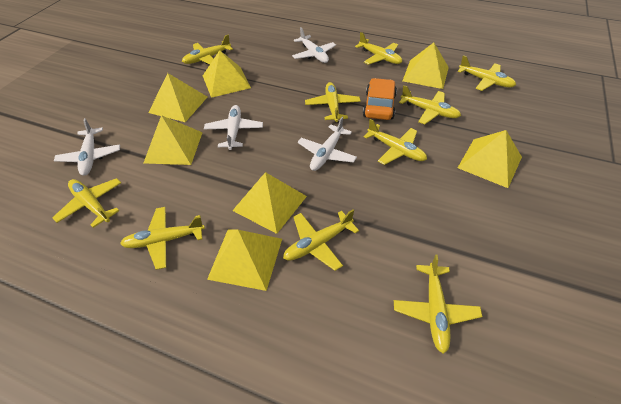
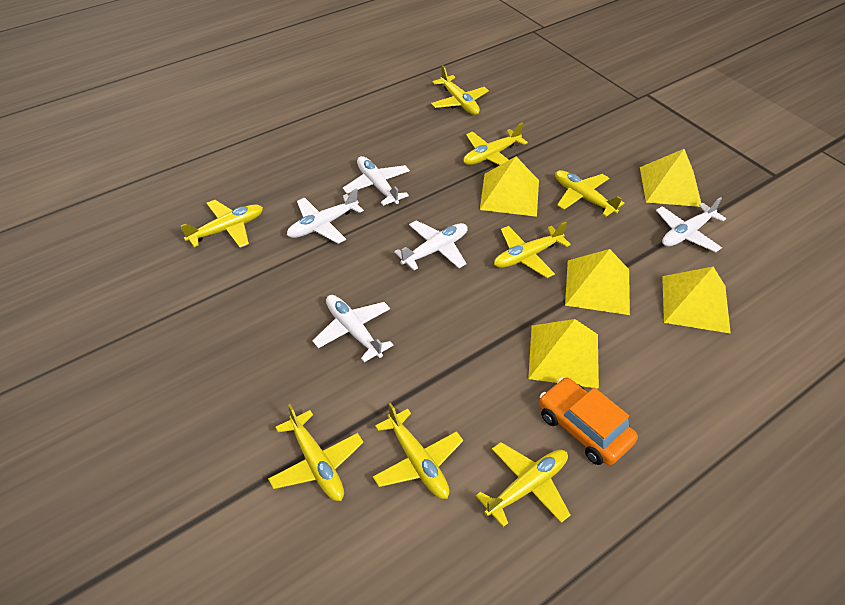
white plane: 4 -> 5
yellow plane: 10 -> 8
yellow pyramid: 7 -> 5

